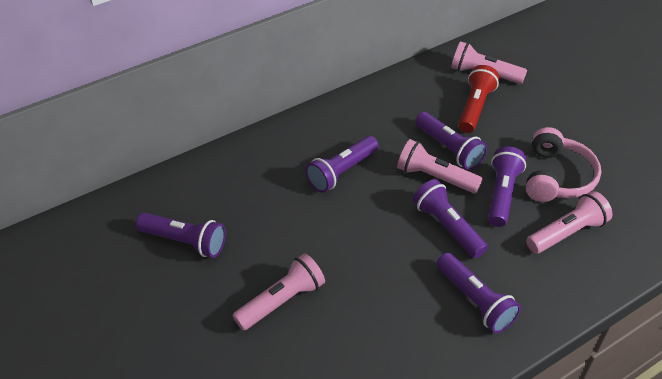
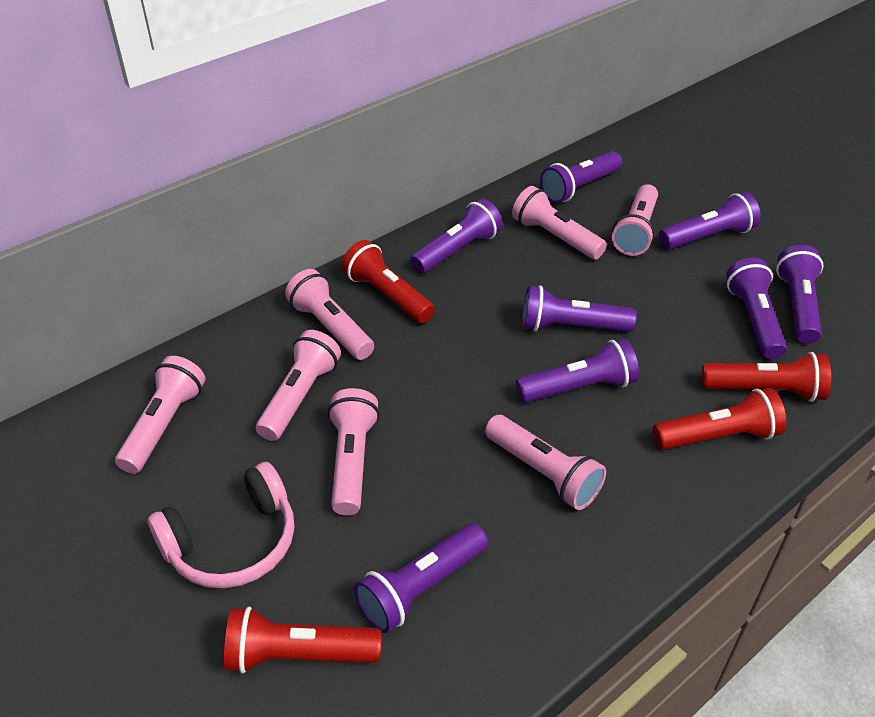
pink flashlight: 4 -> 7
purple flashlight: 6 -> 8
red flashlight: 1 -> 4

